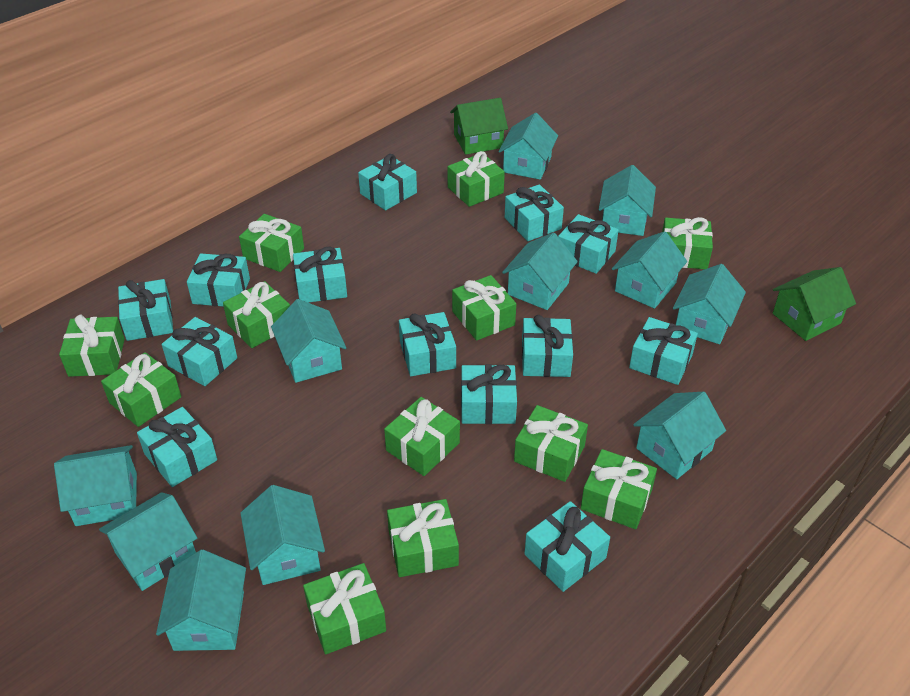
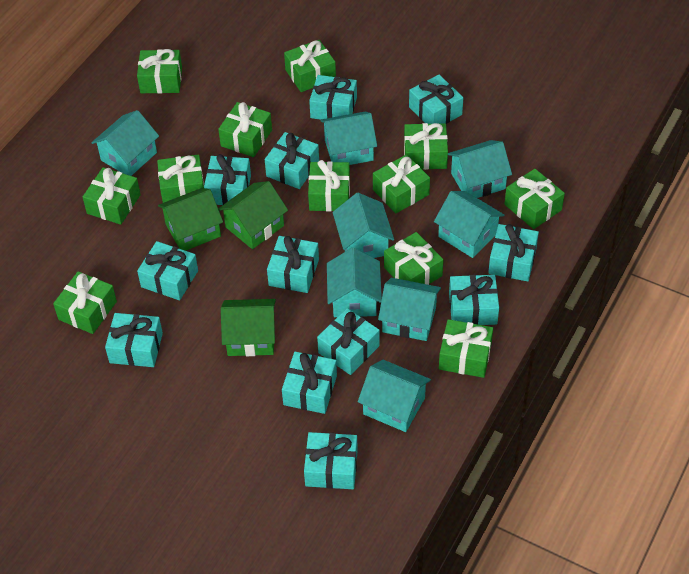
green house: 2 -> 3
turquoise gift: 13 -> 12
turquoise house: 11 -> 8

